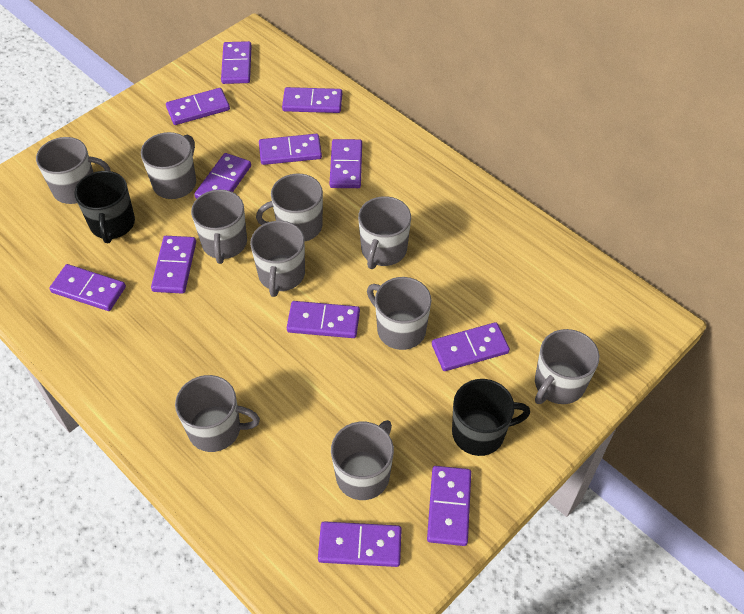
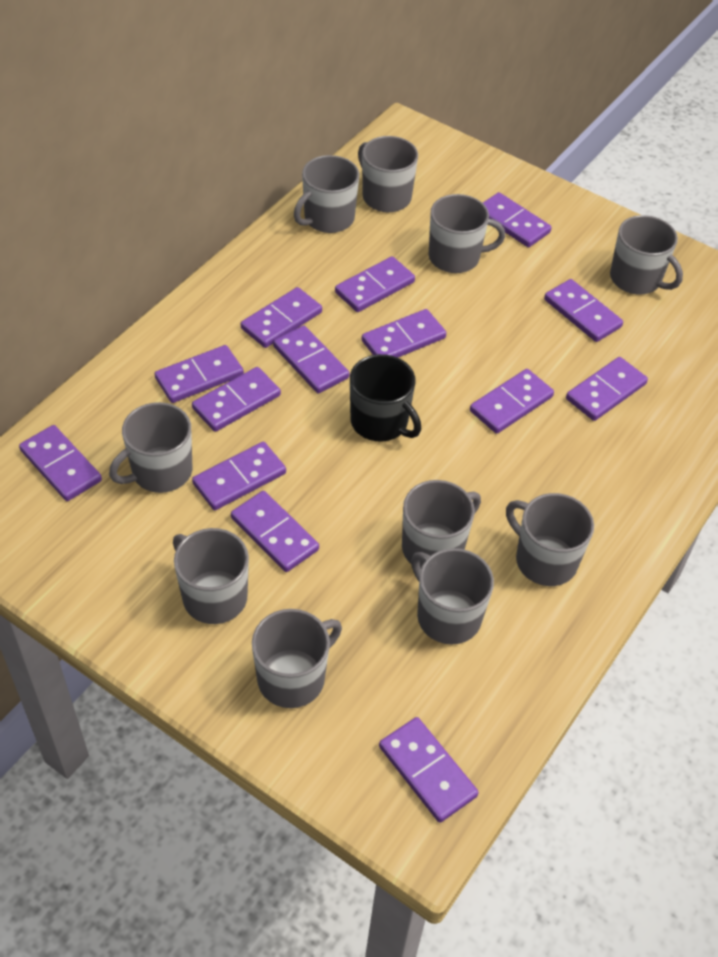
black mug: 2 -> 1
purple domino: 12 -> 14

